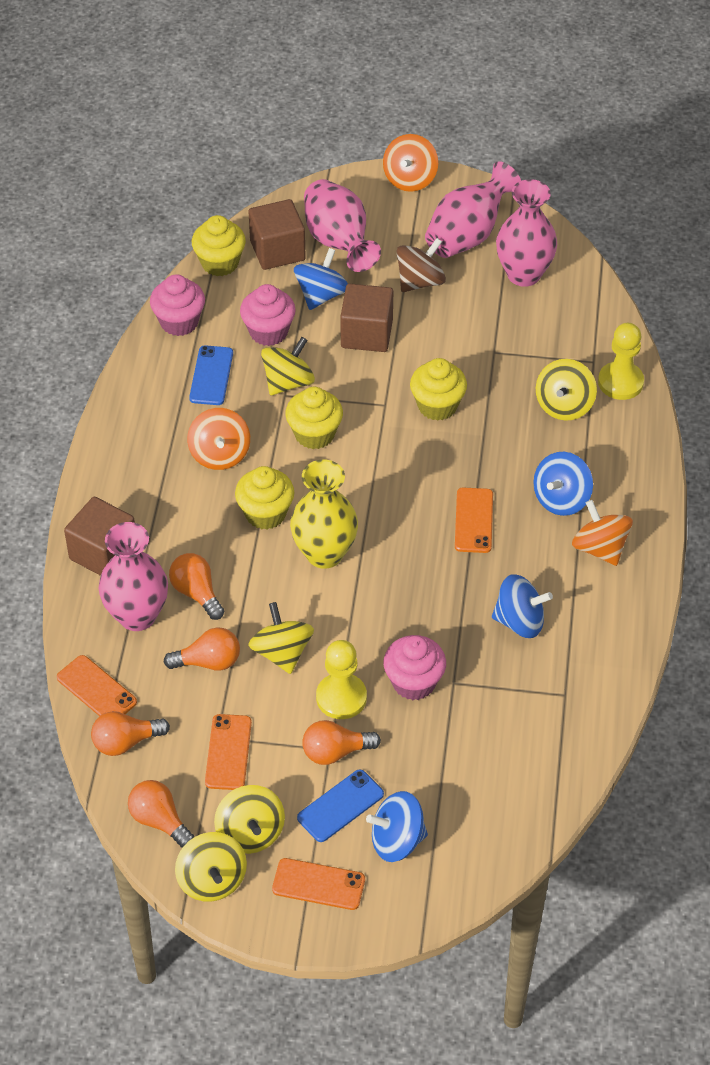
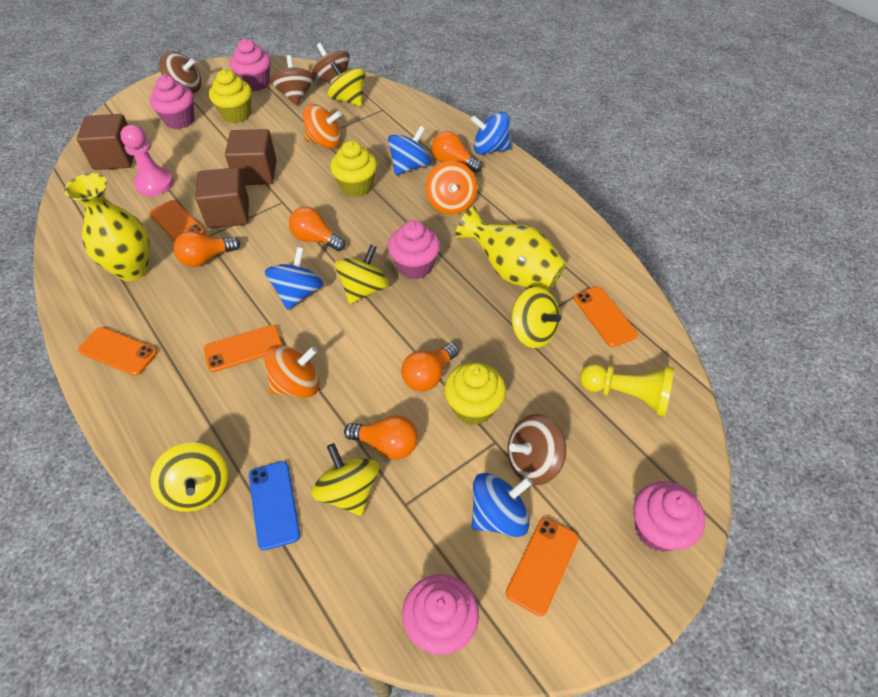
blue phone: 2 -> 1
brown spinning top: 1 -> 4
orange phone: 4 -> 5
pink cupcake: 3 -> 5
pink pawn: 0 -> 1
pink vase: 4 -> 0
yellow cupcake: 4 -> 3
yellow pawn: 2 -> 1
yellow vase: 1 -> 2

